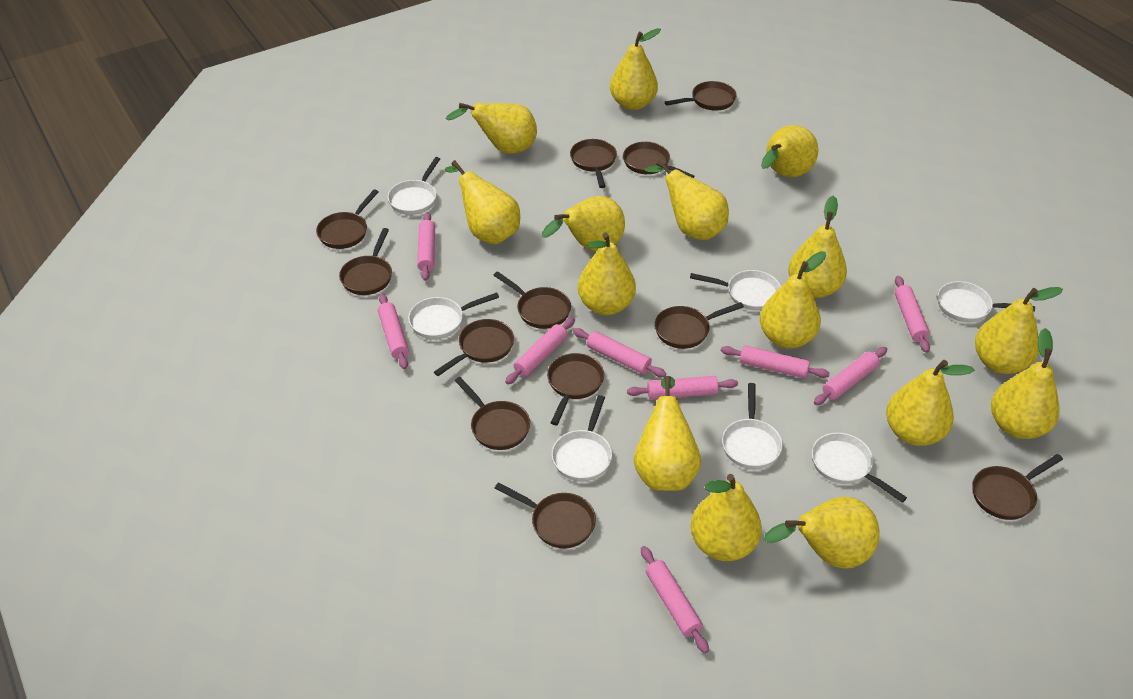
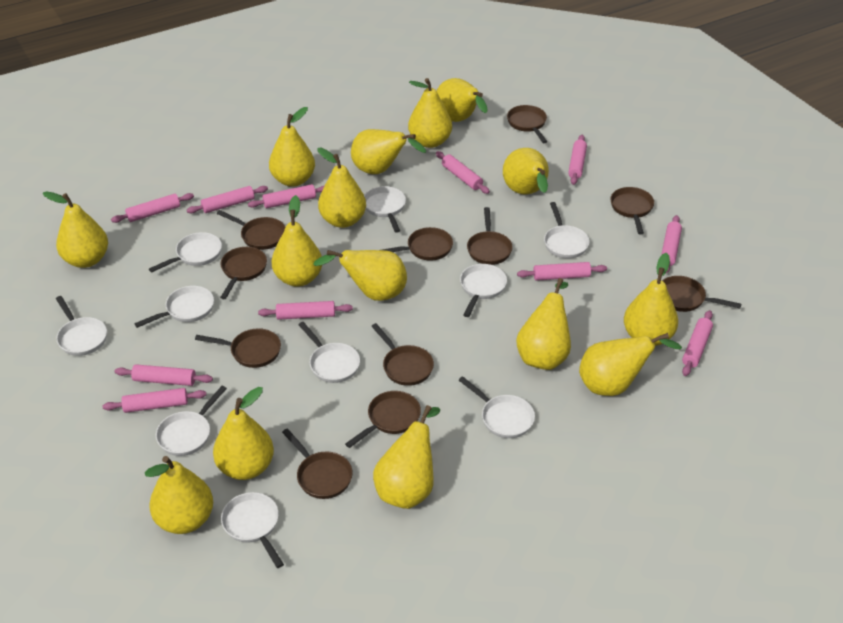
brown pan: 12 -> 11
pink rolling pin: 9 -> 11
white pan: 7 -> 10

